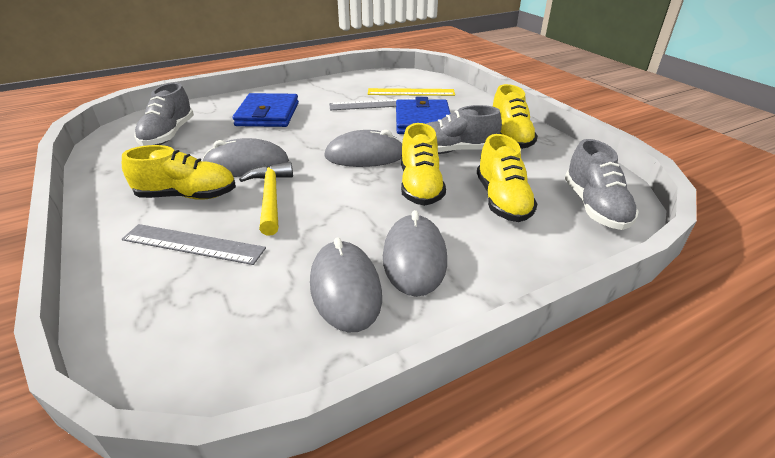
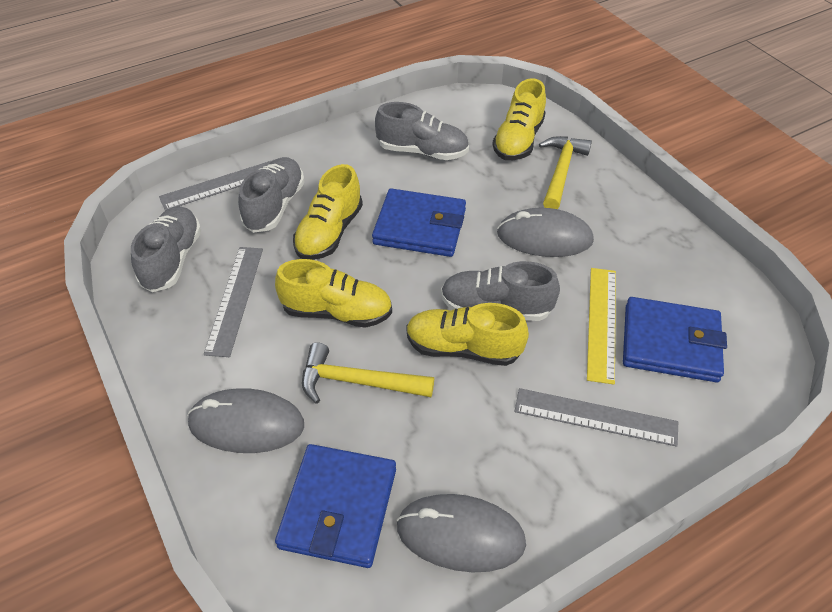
blue wallet: 2 -> 3
grey mouse: 4 -> 3
grey ruler: 2 -> 3
grey shoe: 3 -> 4
yellow hammer: 1 -> 2

